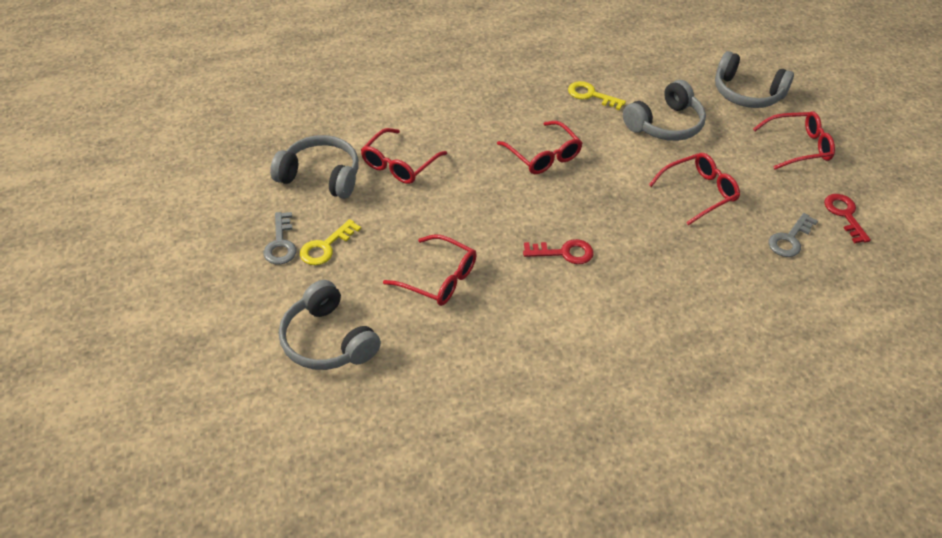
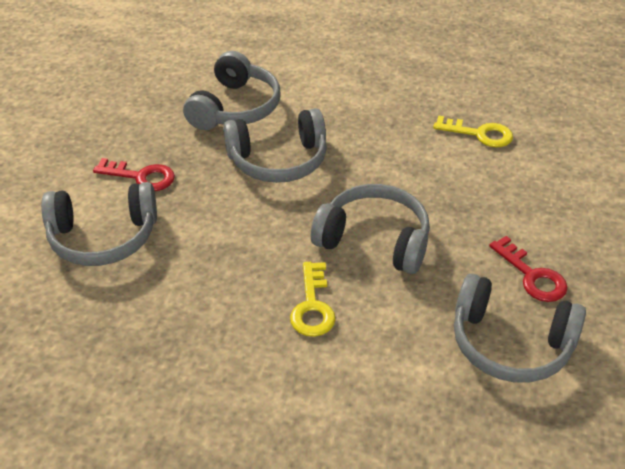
grey headphones: 4 -> 5
grey key: 2 -> 0
red glasses: 5 -> 0

